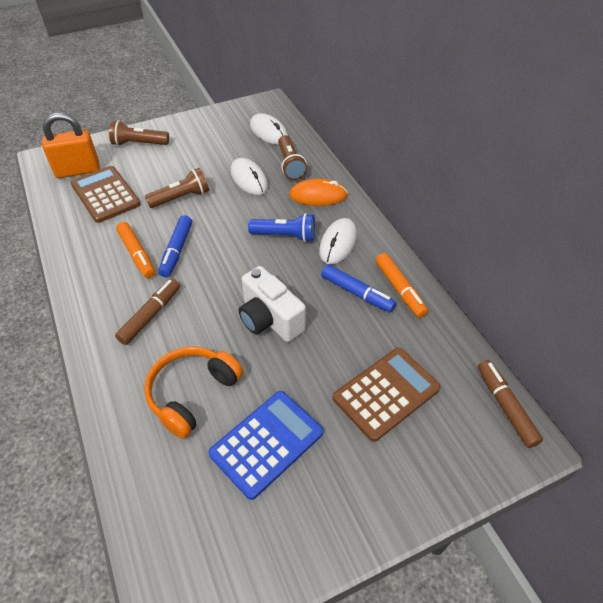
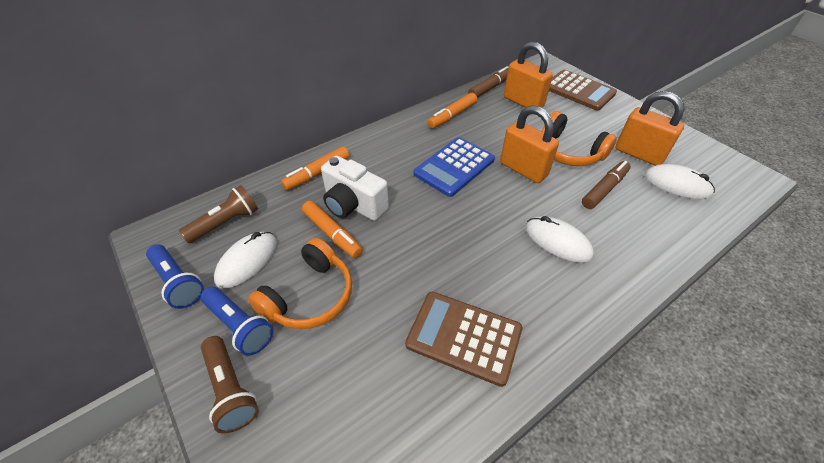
blue flashlight: 1 -> 2
blue marker: 2 -> 0
brown flashlight: 3 -> 2
orange headphones: 1 -> 2
orange marker: 2 -> 3
orange mouse: 1 -> 0
orange padlock: 1 -> 3

